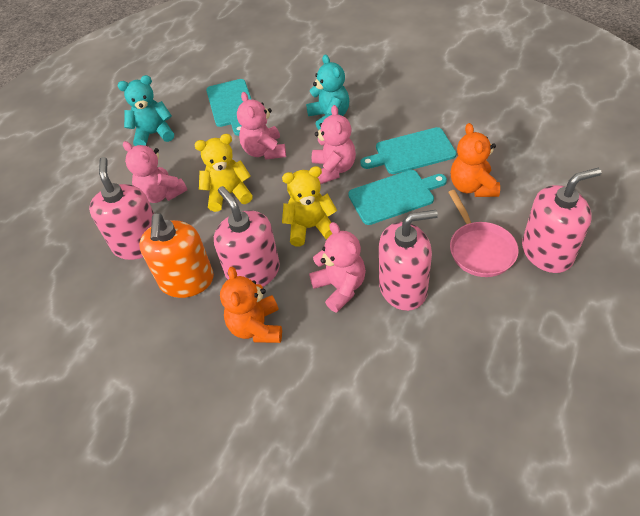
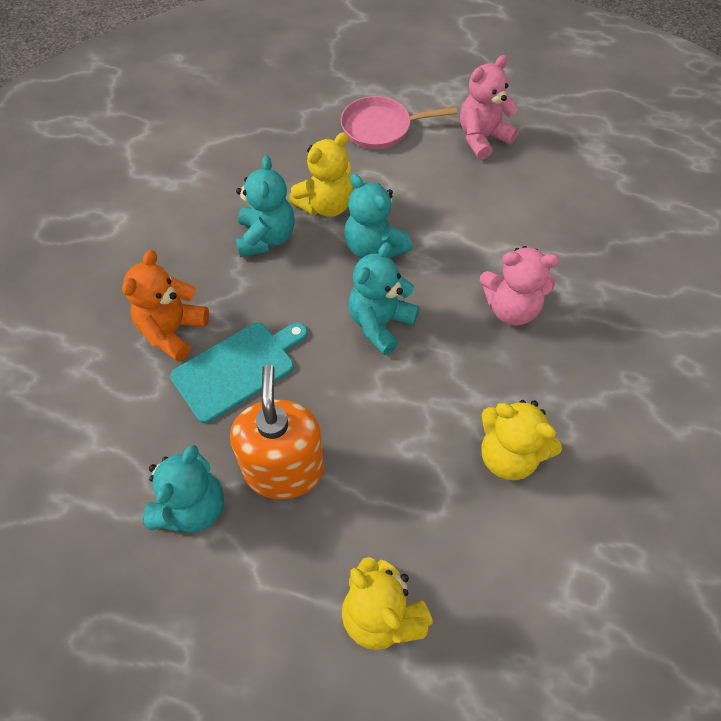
orange teddy bear: 2 -> 1
pink soap dispenser: 4 -> 0
pink teddy bear: 4 -> 2
turquoise cutting board: 3 -> 1
turquoise teddy bear: 2 -> 4
yellow teddy bear: 2 -> 3

